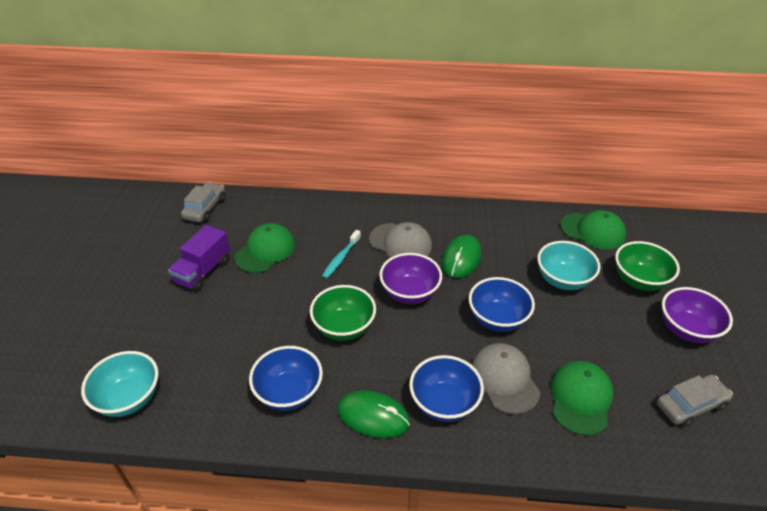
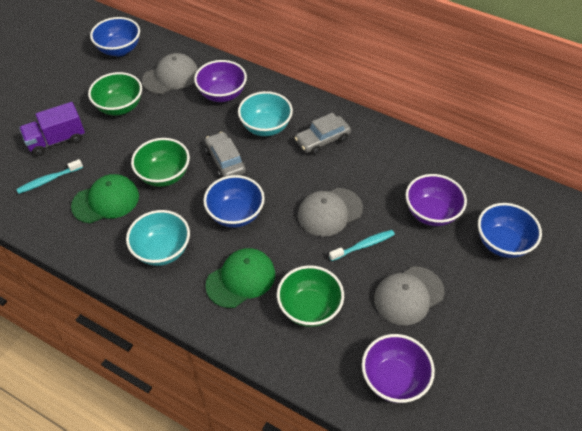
green bowl: 2 -> 3
green cap: 3 -> 2
green mouse: 2 -> 0
grey cap: 2 -> 3
purple bowl: 2 -> 3
turquoise toothbrush: 1 -> 2

